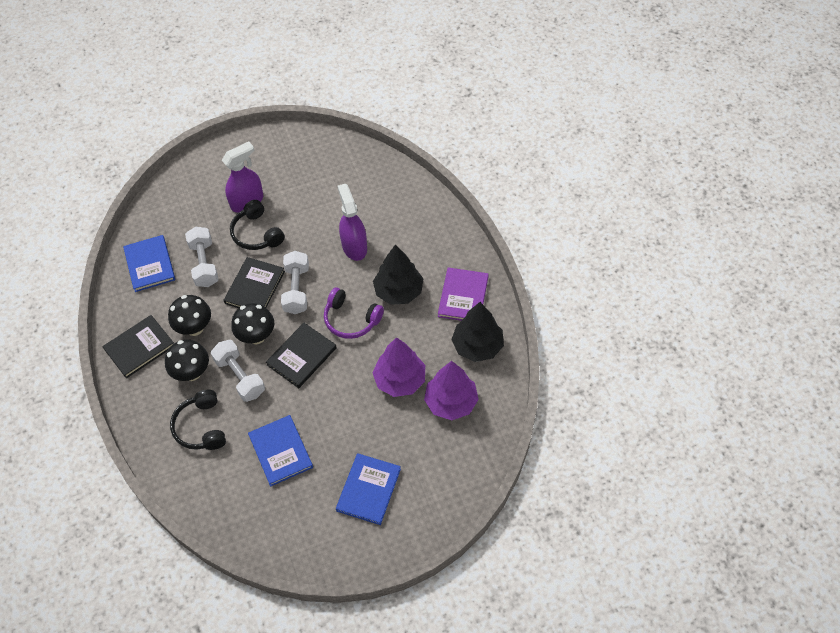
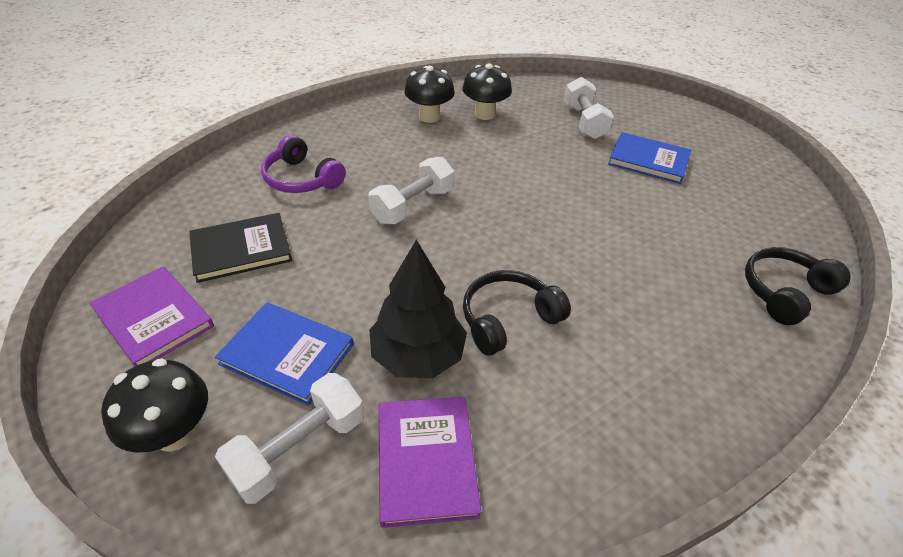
black book: 3 -> 1
black tree: 2 -> 1
blue book: 3 -> 2
purple book: 1 -> 2
purple spray bottle: 2 -> 0
purple tree: 2 -> 0

